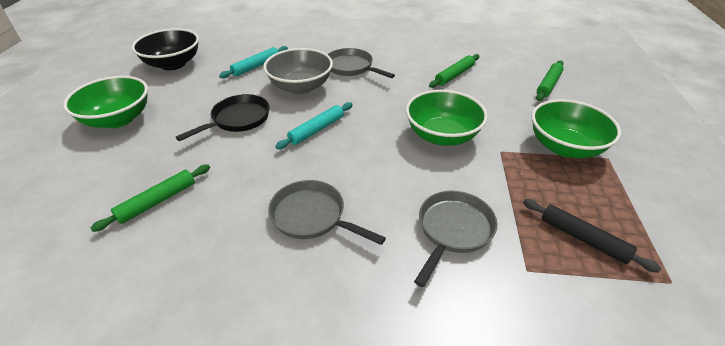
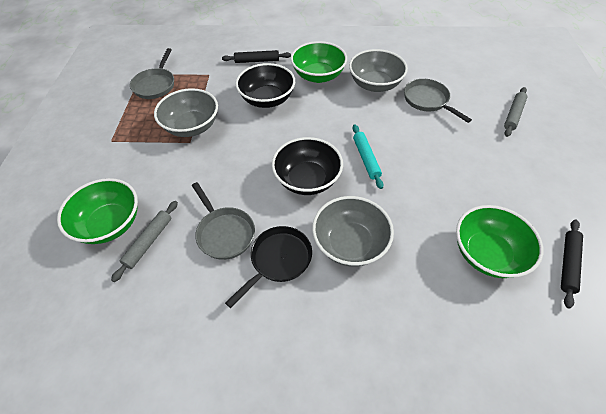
black bowl: 1 -> 2
black rolling pin: 1 -> 2
green rolling pin: 3 -> 0
grey bowl: 1 -> 3
grey rolling pin: 0 -> 2
turquoise rolling pin: 2 -> 1

